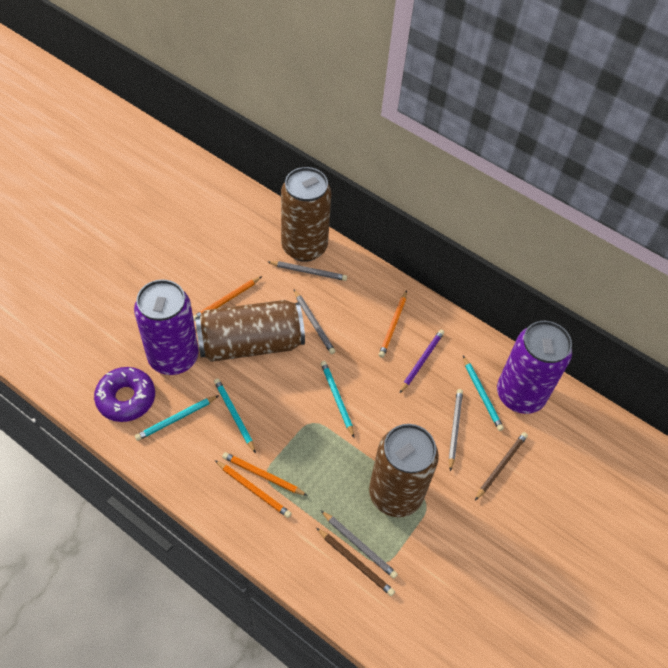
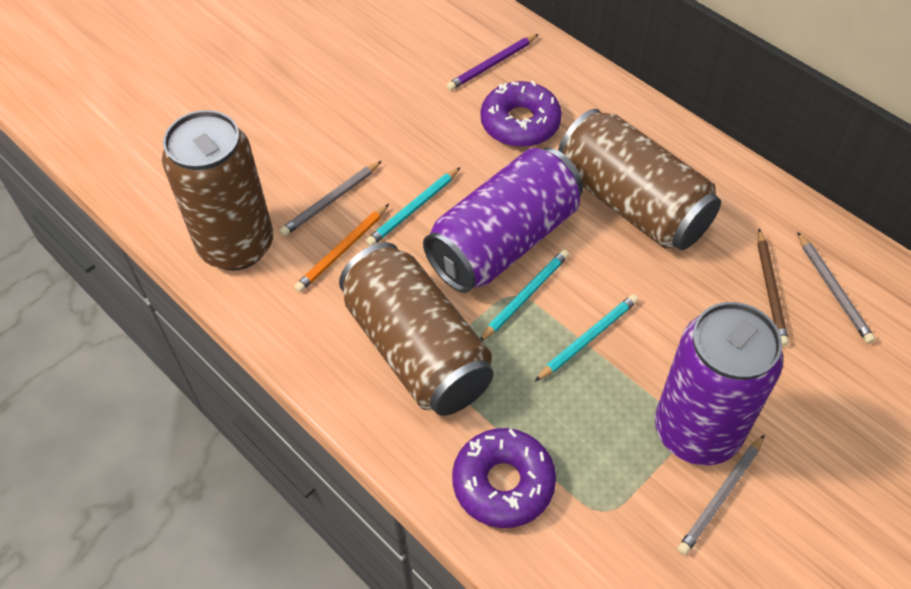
brown pencil: 2 -> 1
grey pencil: 4 -> 3
orange pencil: 4 -> 1
purple donut: 1 -> 2
turquoise pencil: 4 -> 3

